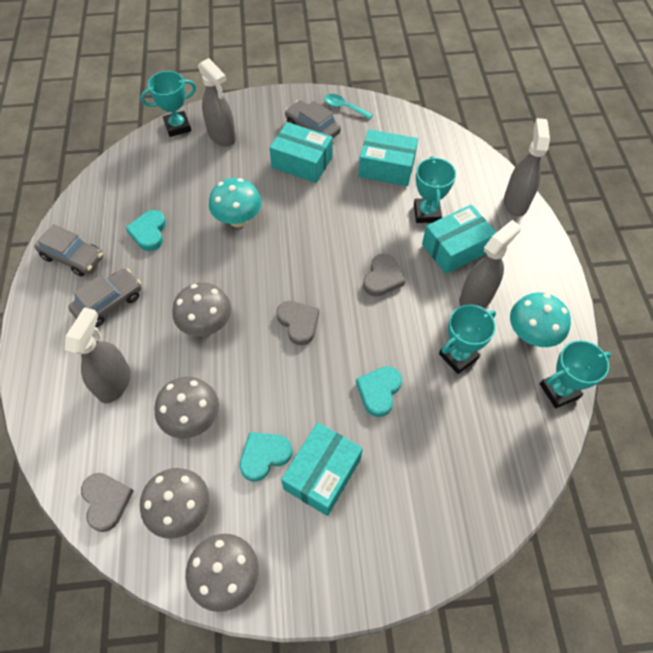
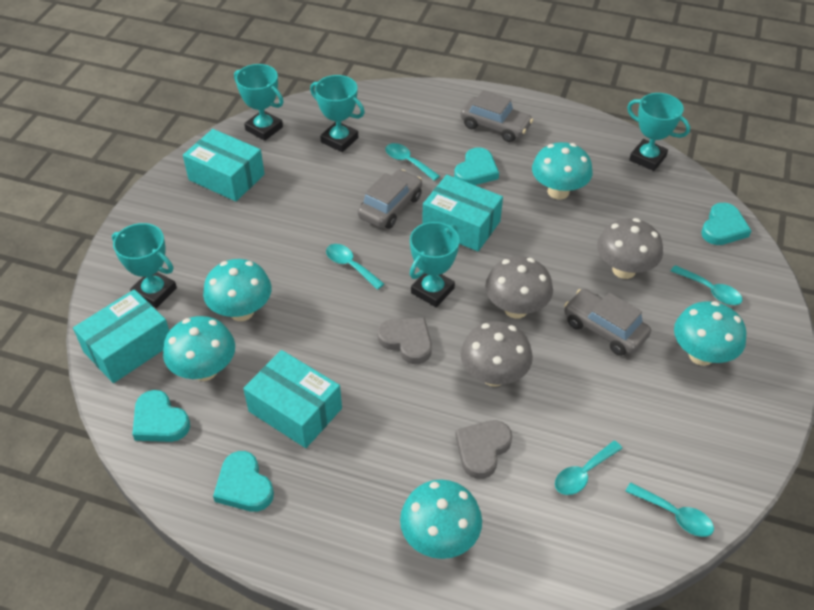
grey heart: 3 -> 2
grey mushroom: 4 -> 3
grey spray bottle: 4 -> 0
turquoise heart: 3 -> 4
turquoise mushroom: 2 -> 5
turquoise spoon: 1 -> 5
turquoise trophy: 4 -> 5

